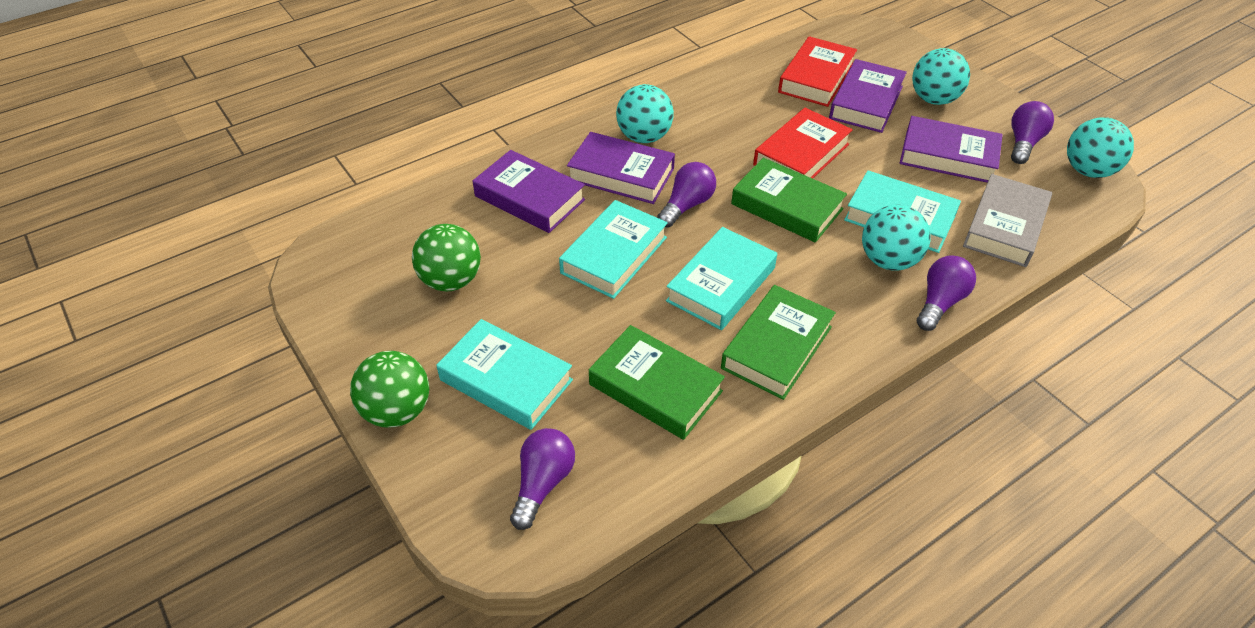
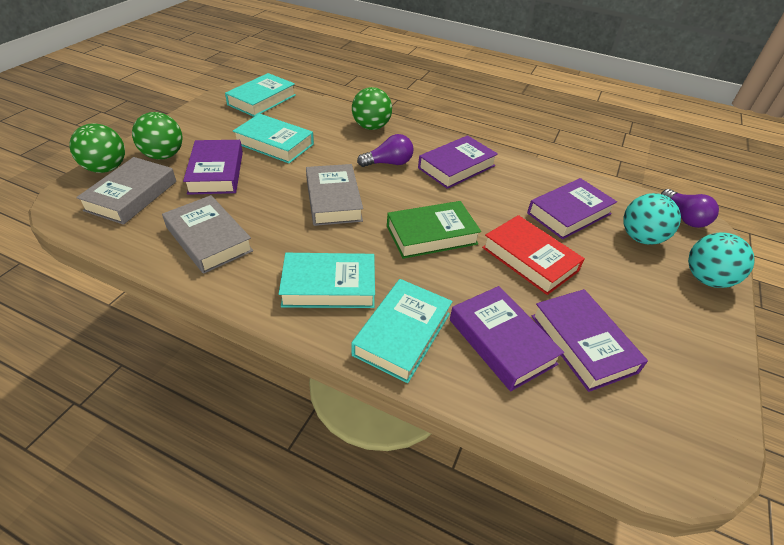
green ball: 2 -> 3
green book: 3 -> 1
grey book: 1 -> 3
purple book: 4 -> 5
purple light bulb: 4 -> 2
red book: 2 -> 1
turquoise ball: 4 -> 2

